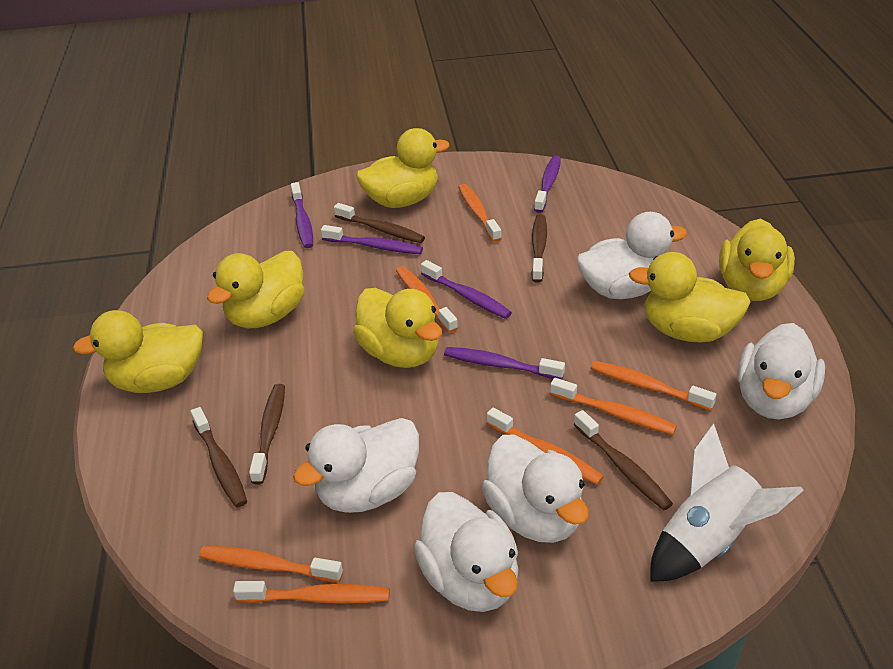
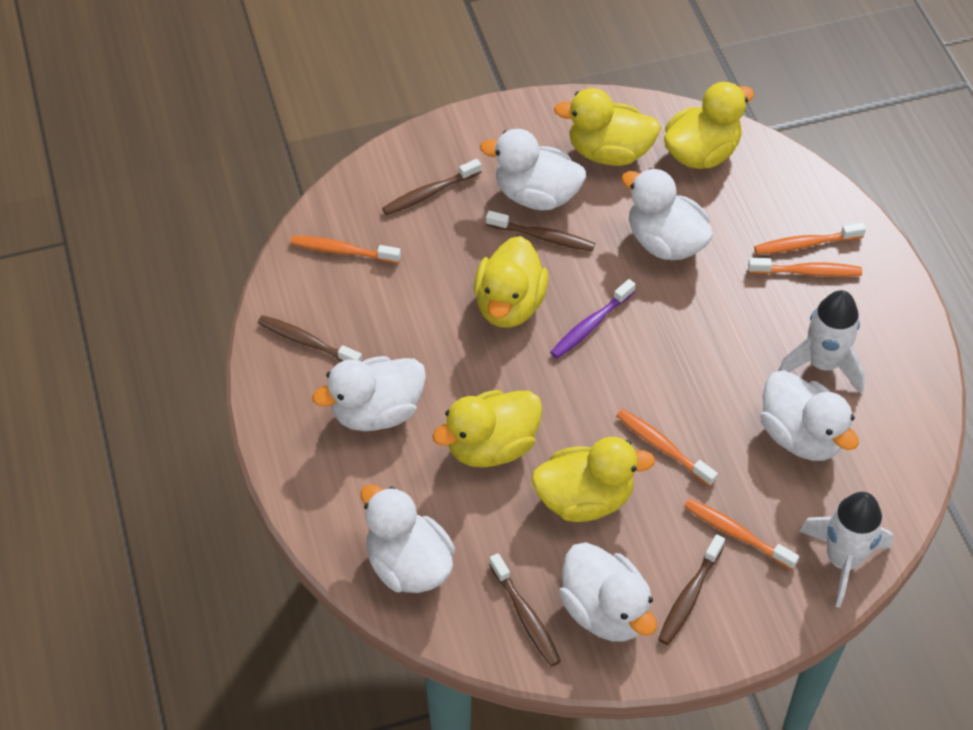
orange toothbrush: 7 -> 5
purple toothbrush: 5 -> 1
white duck: 5 -> 6
white rocket: 1 -> 2
yellow duck: 6 -> 5

